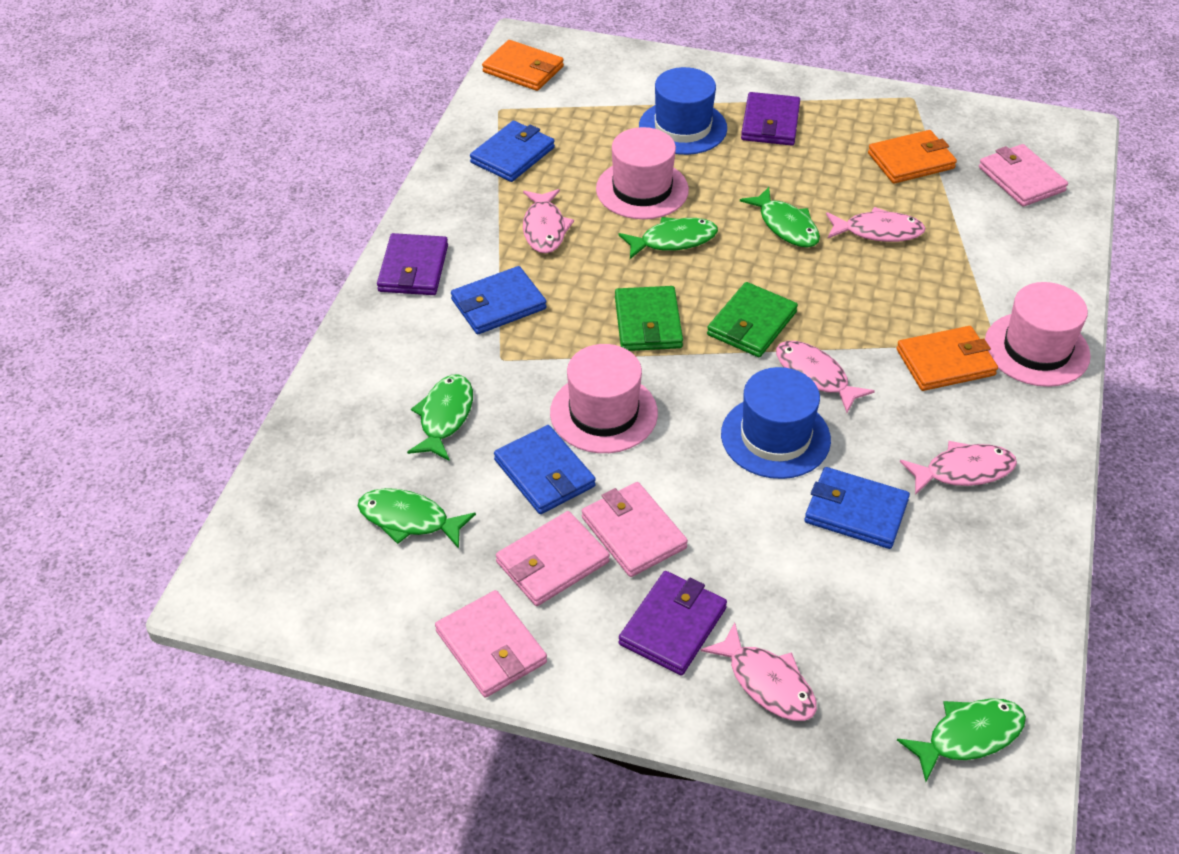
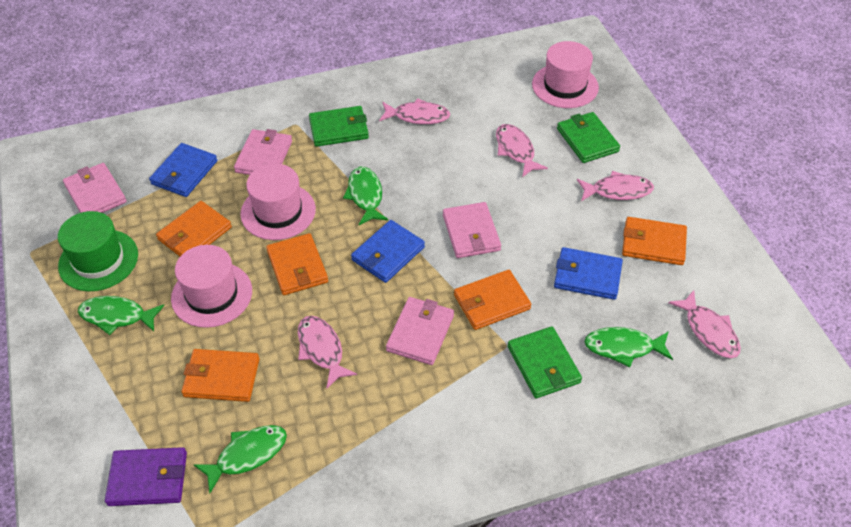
blue hat: 2 -> 0
blue wallet: 4 -> 3
green fish: 5 -> 4
green hat: 0 -> 1
green wallet: 2 -> 3
orange wallet: 3 -> 5
purple wallet: 3 -> 1

